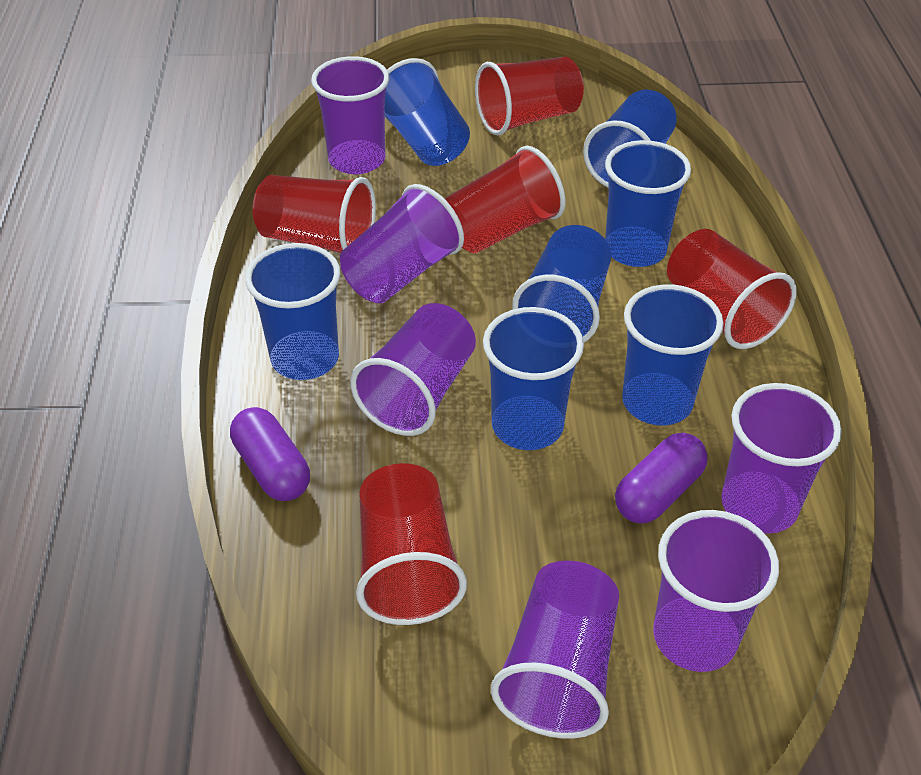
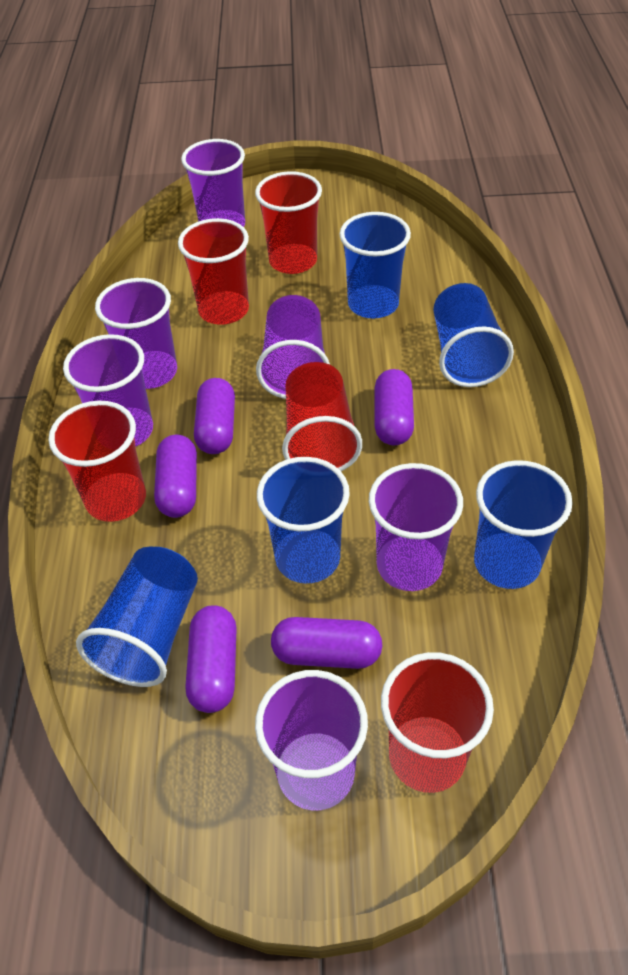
blue cup: 7 -> 5
purple capsule: 2 -> 5

